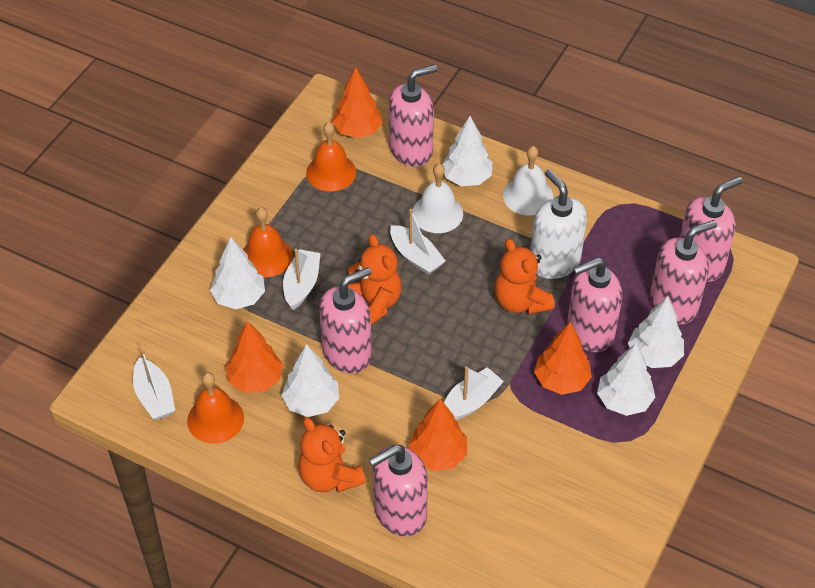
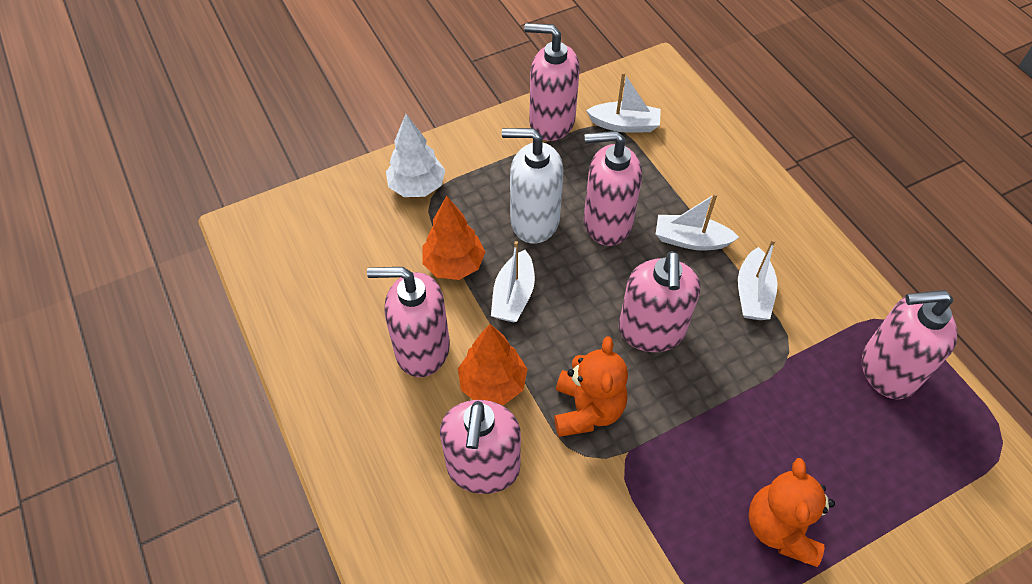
orange bell: 3 -> 0
orange teddy bear: 3 -> 2
orange tree: 4 -> 2
white bell: 2 -> 0
white tree: 5 -> 1

